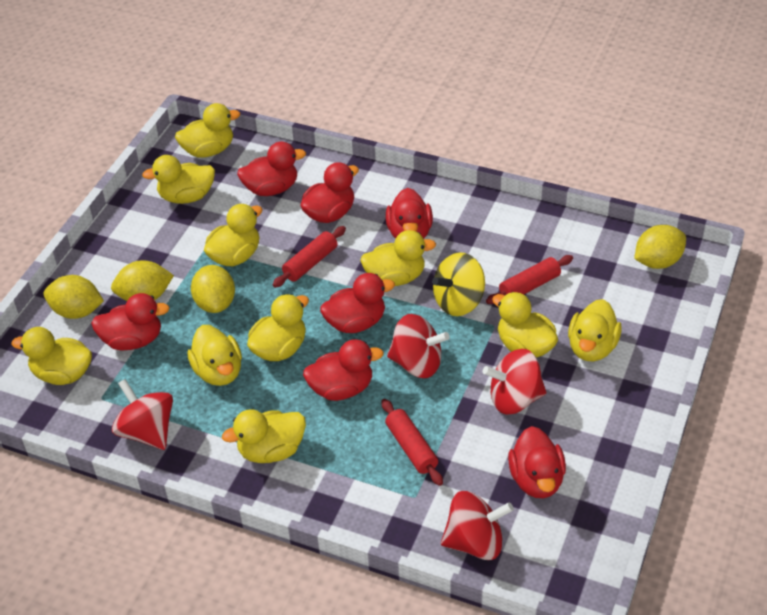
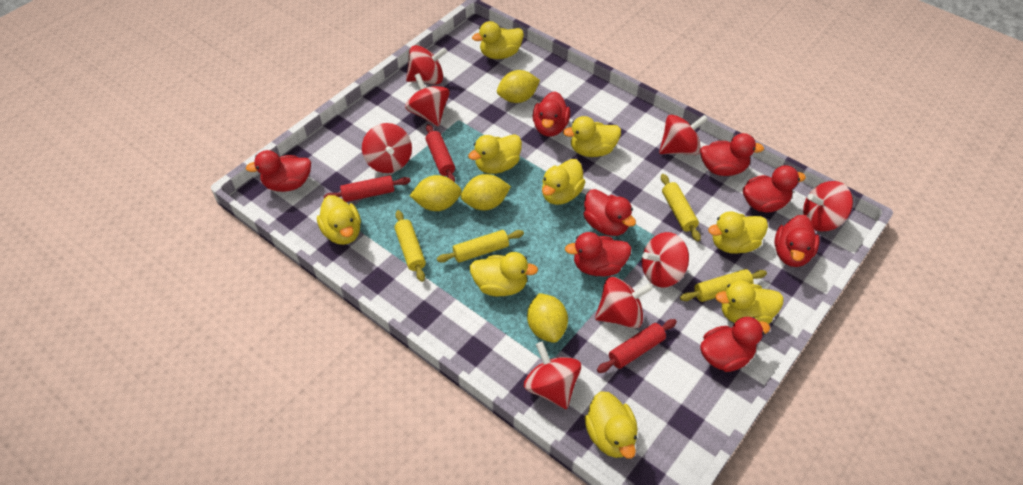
red duck: 7 -> 8
red spinning top: 4 -> 8
yellow duck: 10 -> 9
yellow rolling pin: 0 -> 4
yellow spinning top: 1 -> 0

